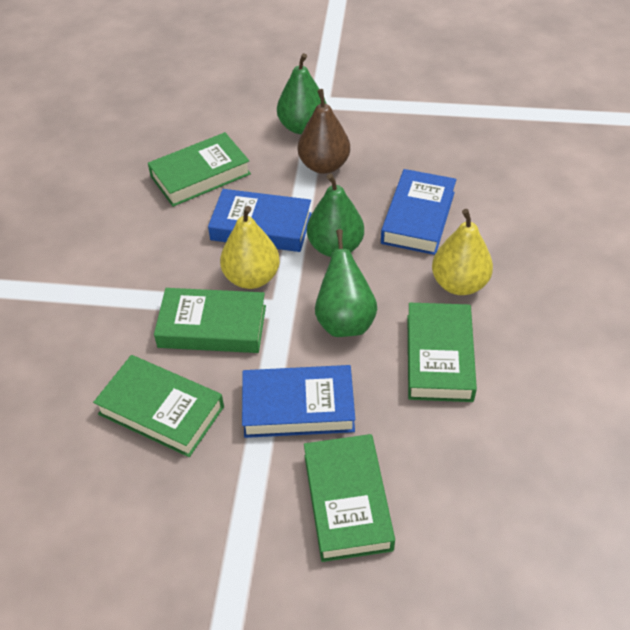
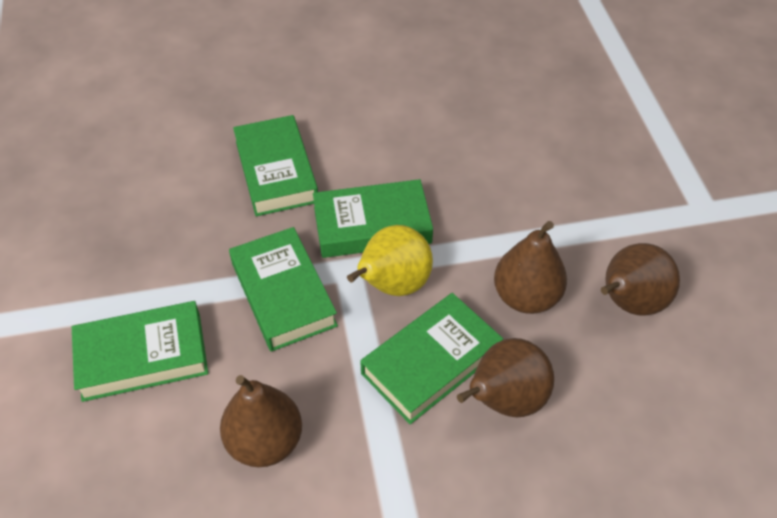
blue book: 3 -> 0
brown pear: 1 -> 4
green pear: 3 -> 0
yellow pear: 2 -> 1

